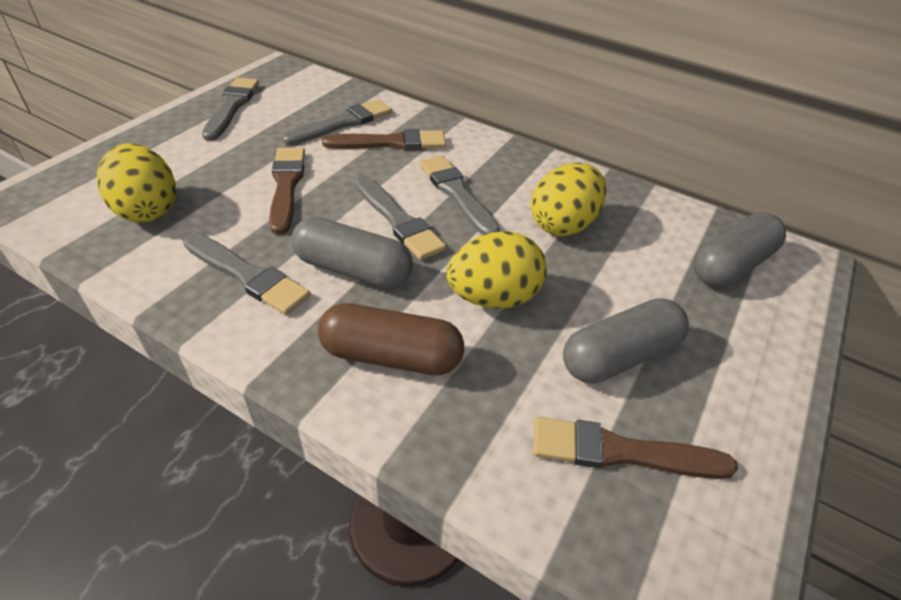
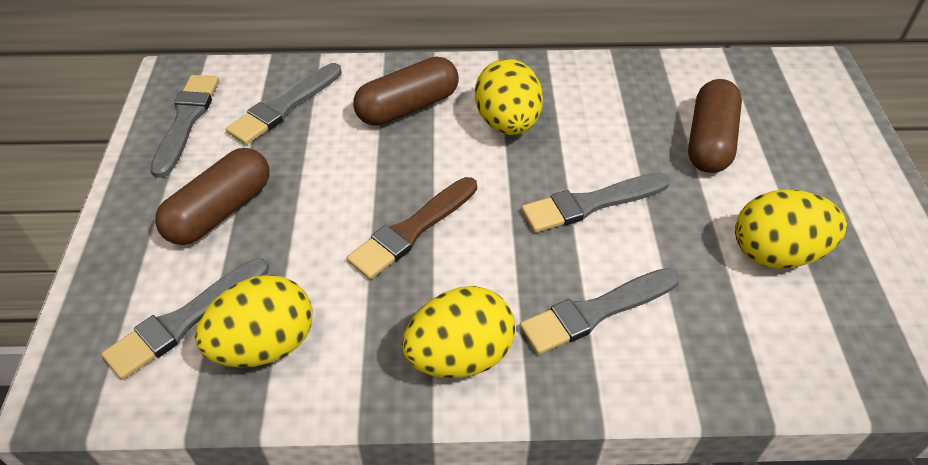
brown brush: 3 -> 1
brown capsule: 1 -> 3
grey capsule: 3 -> 0
yellow egg: 3 -> 4

